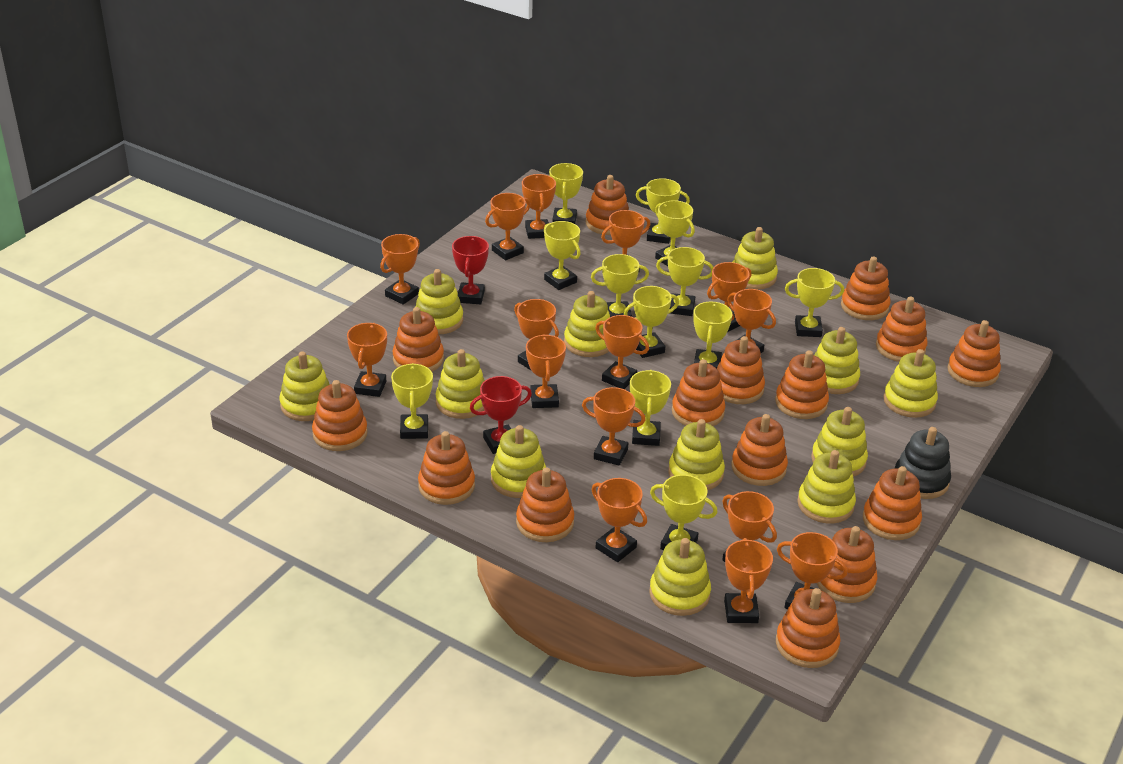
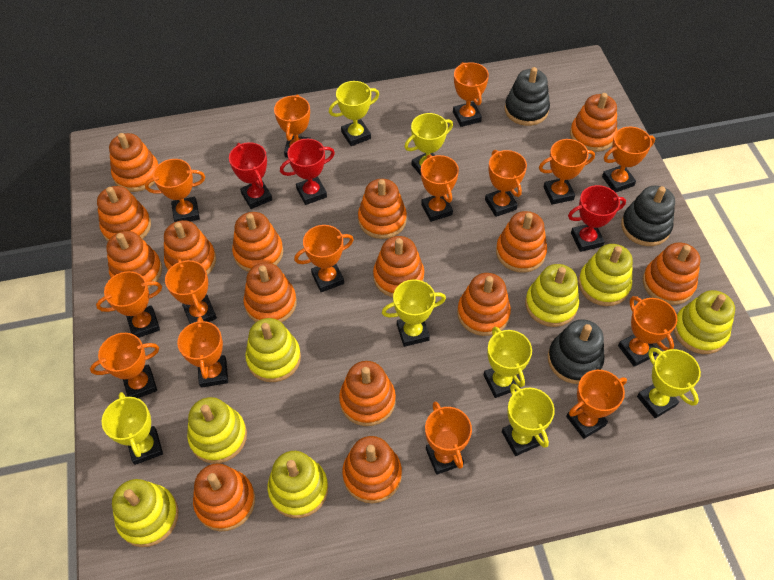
black stacking toy: 1 -> 3
red trophy: 2 -> 3
yellow stacking toy: 12 -> 7
yellow trophy: 12 -> 7

